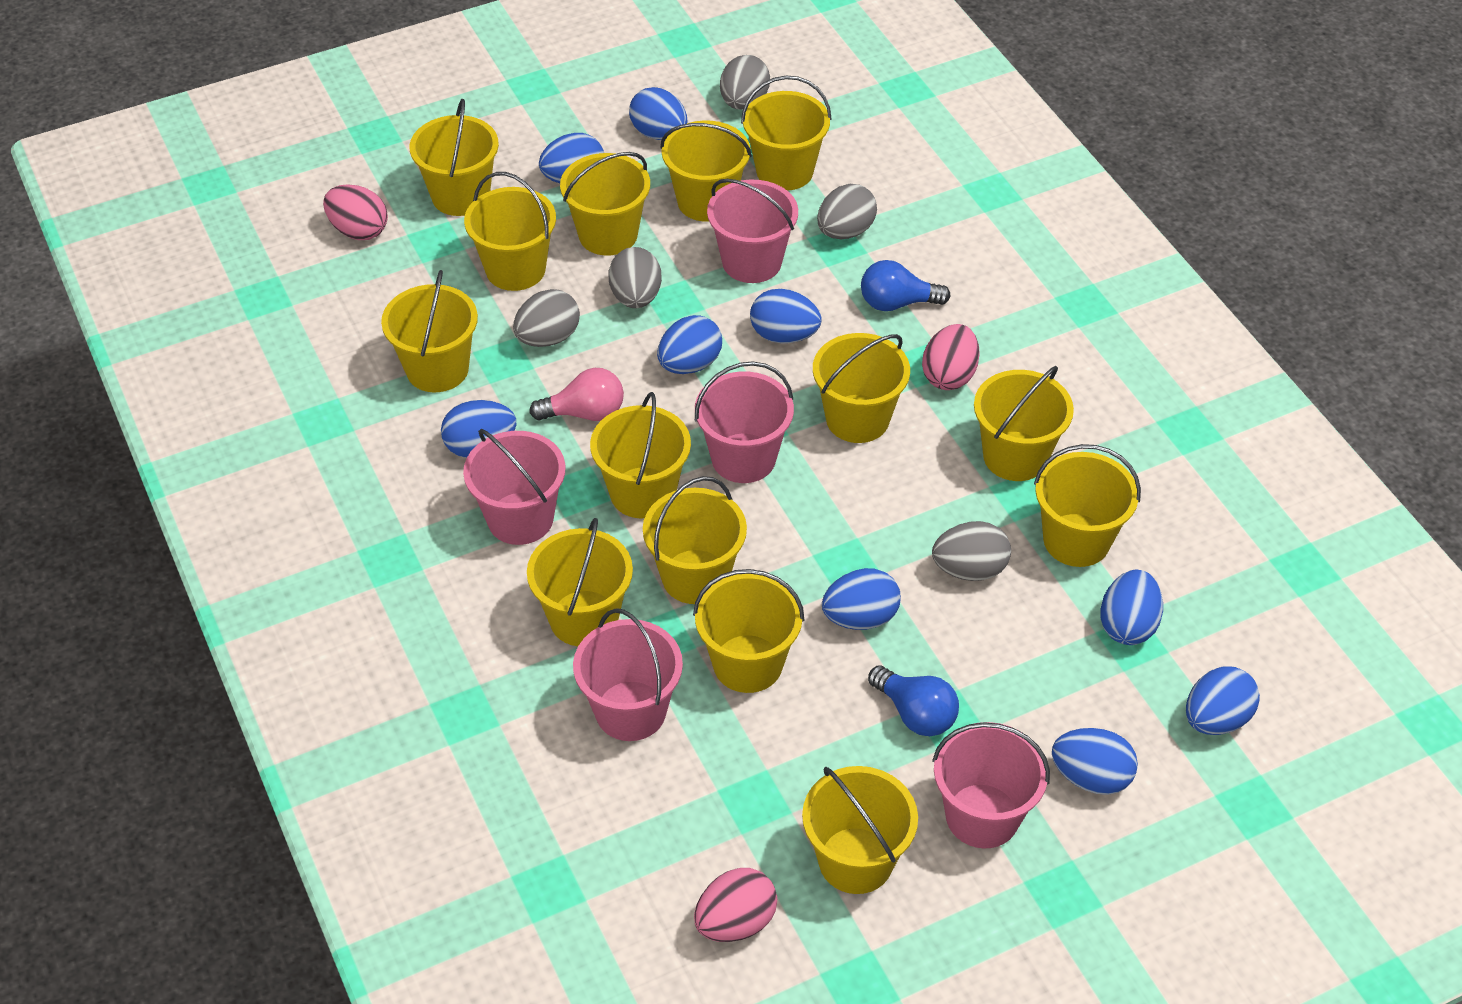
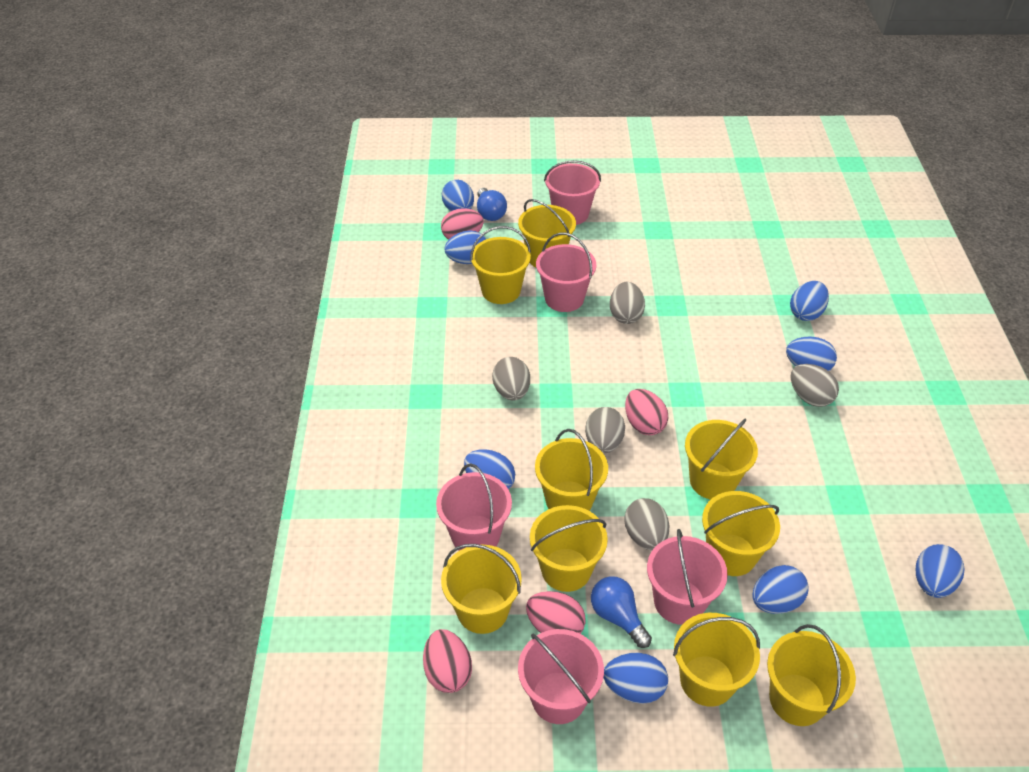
blue egg: 9 -> 8
pink egg: 3 -> 4
pink light bulb: 1 -> 0
yellow bucket: 14 -> 9

